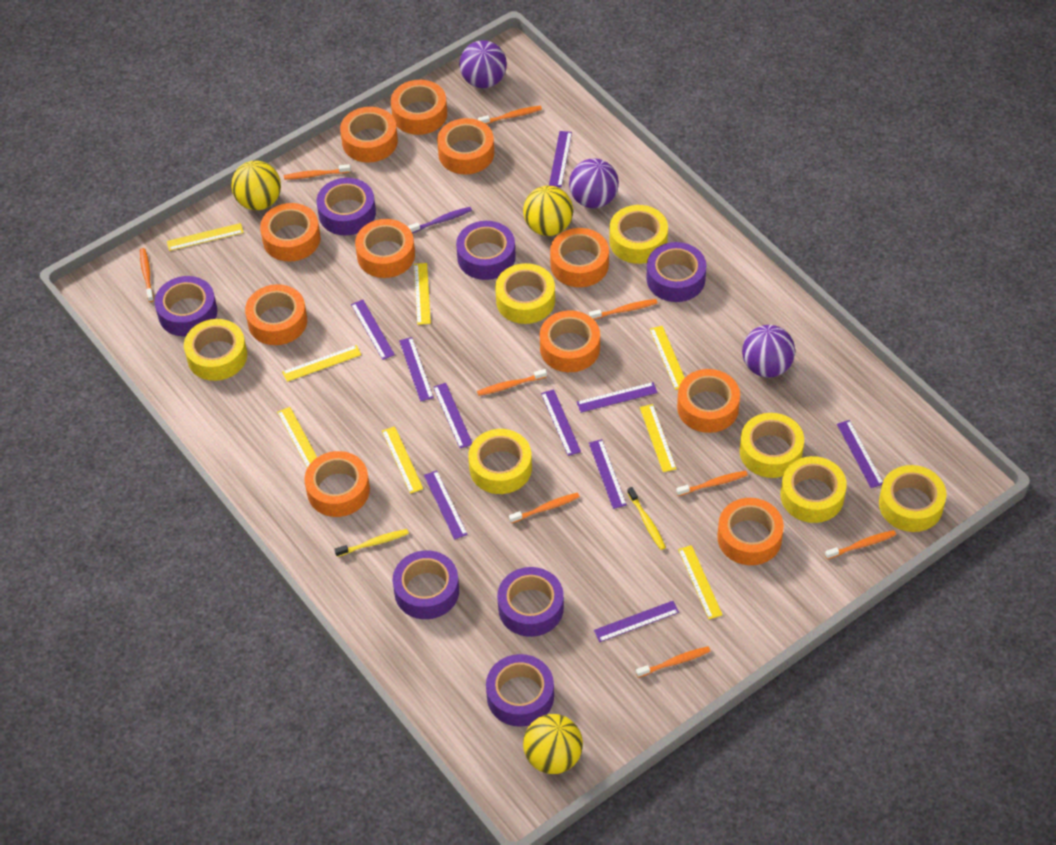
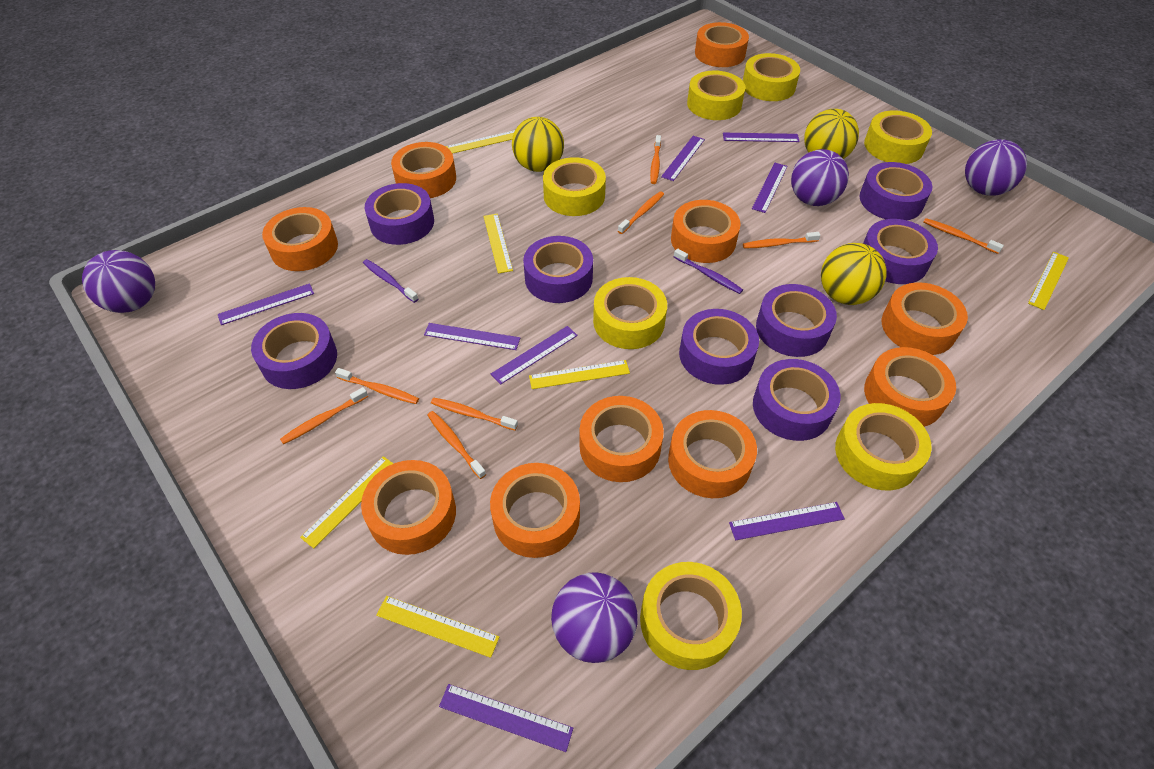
orange tape: 11 -> 10
orange toothbrush: 9 -> 8
purple ball: 3 -> 4
purple ruler: 10 -> 8
purple tape: 7 -> 8
purple toothbrush: 1 -> 2
yellow ruler: 8 -> 6
yellow toothbrush: 2 -> 0

